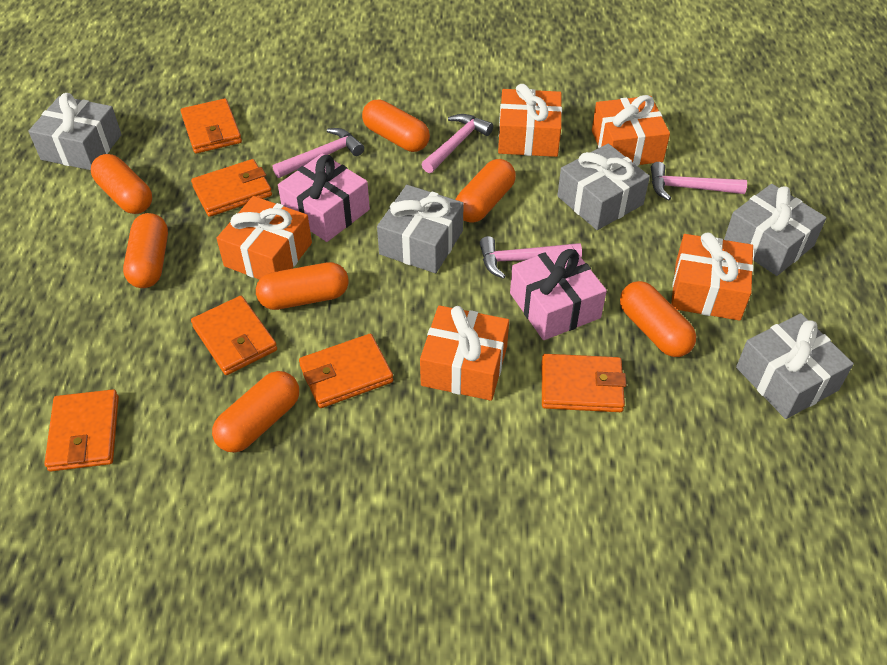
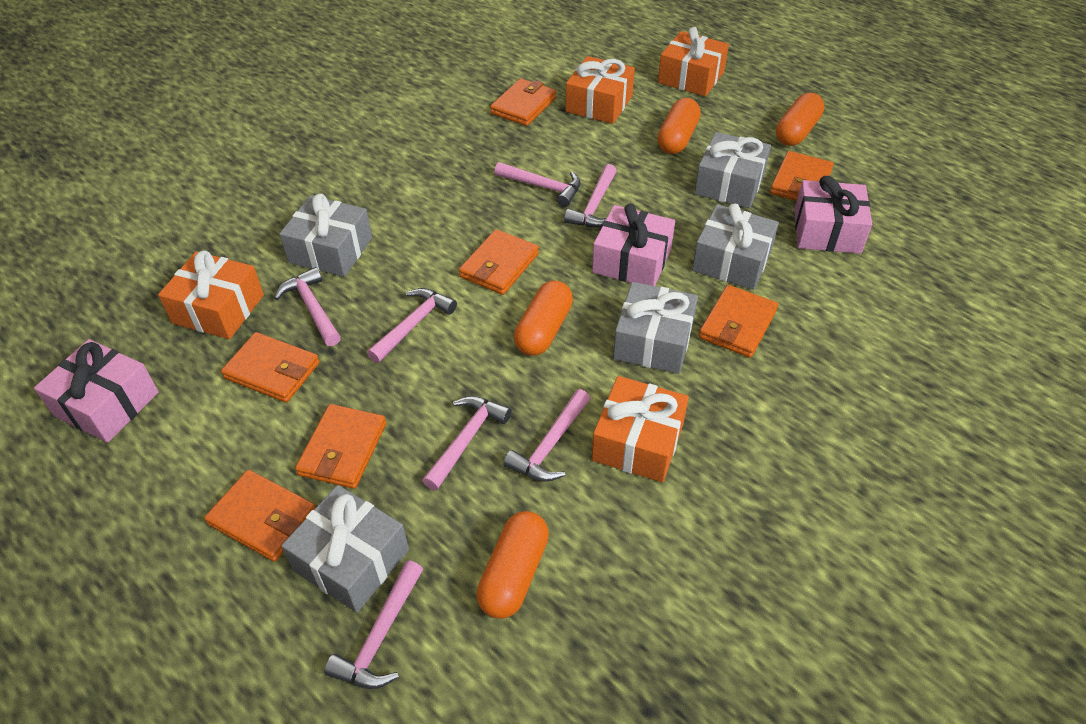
orange capsule: 7 -> 4
orange gift: 5 -> 4
orange wallet: 6 -> 7
pink gift: 2 -> 3
pink hammer: 4 -> 7

